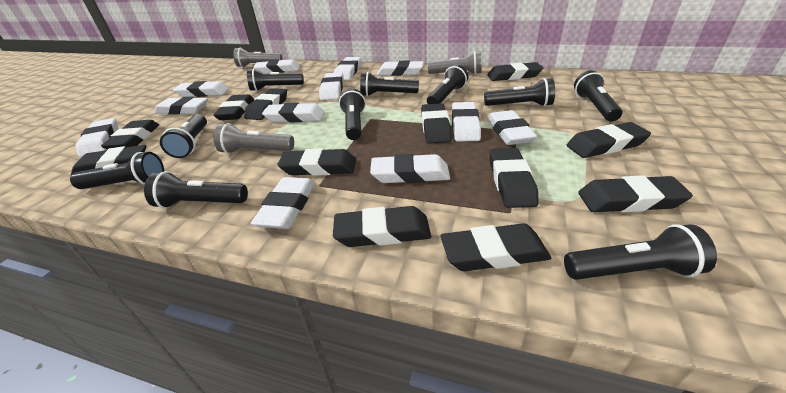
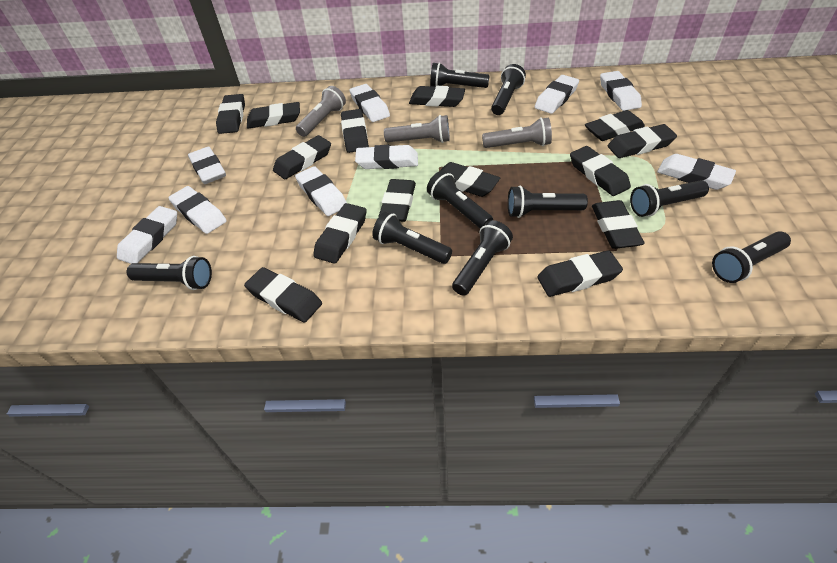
black eraser: 12 -> 14
black flashlight: 10 -> 9
white eraser: 12 -> 9

